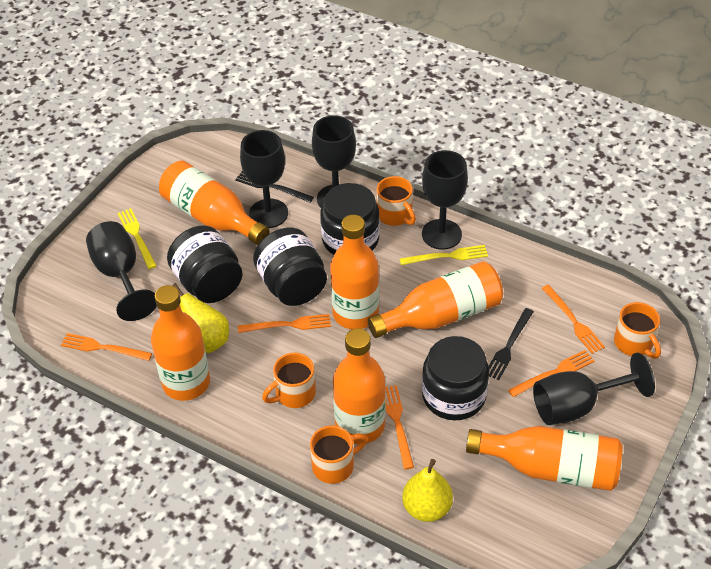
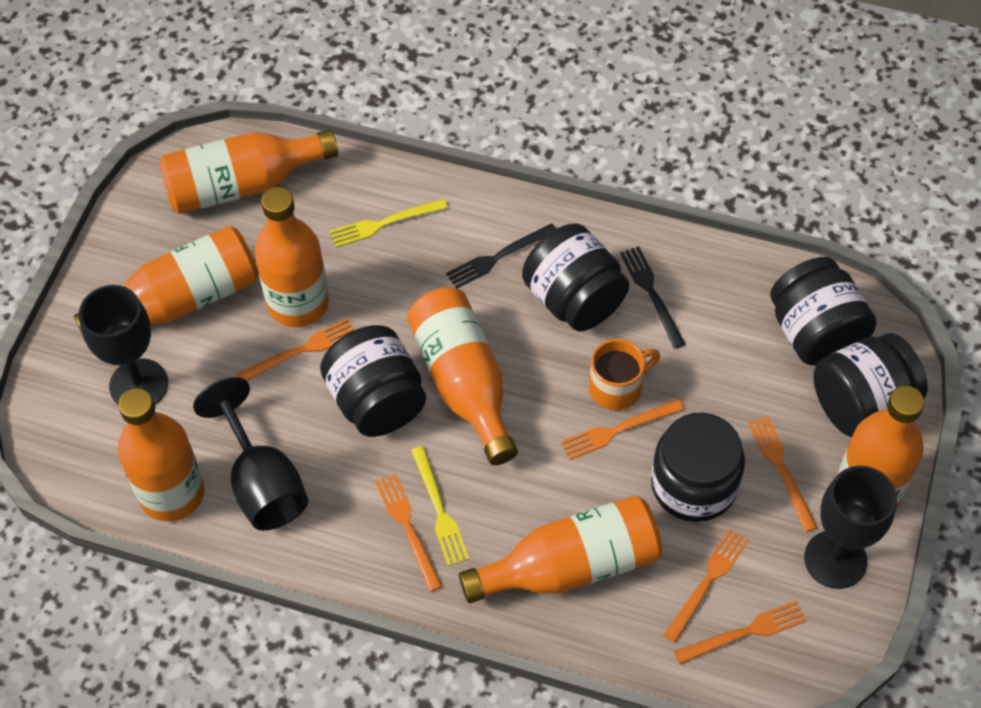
black goblet: 5 -> 3
black jar: 4 -> 5
orange bottle: 6 -> 7
orange fork: 5 -> 6
orange mug: 4 -> 1
yellow pear: 2 -> 0

